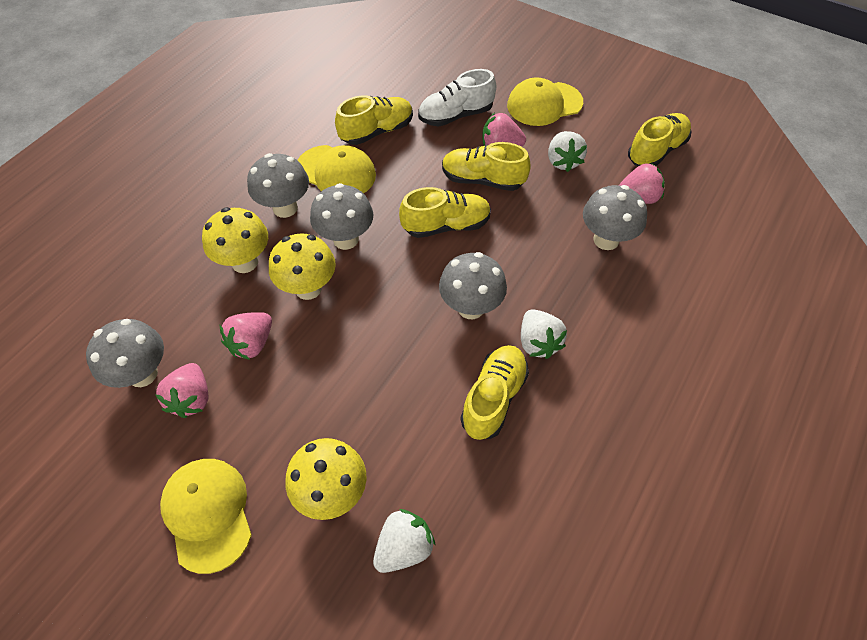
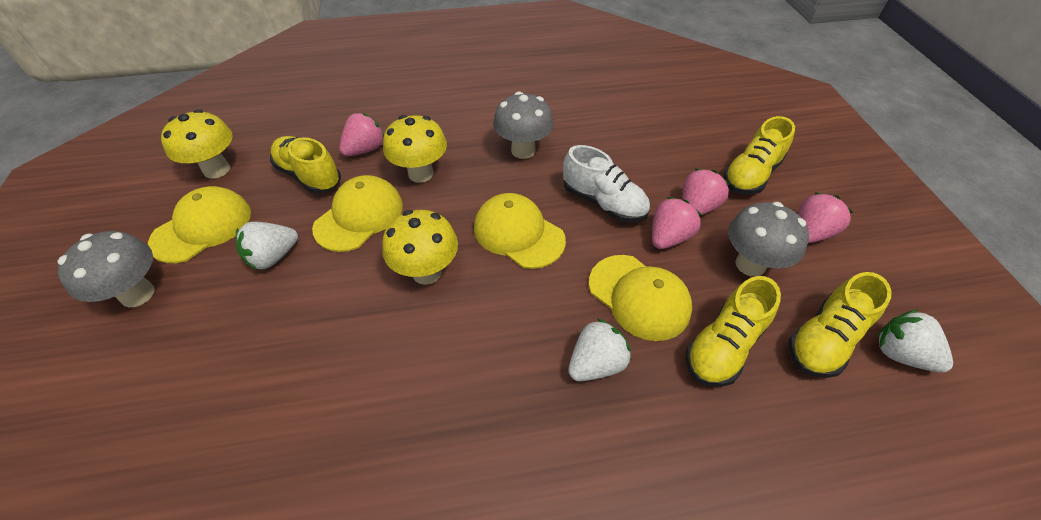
grey mushroom: 5 -> 3
yellow cap: 3 -> 4
yellow shoe: 5 -> 4

